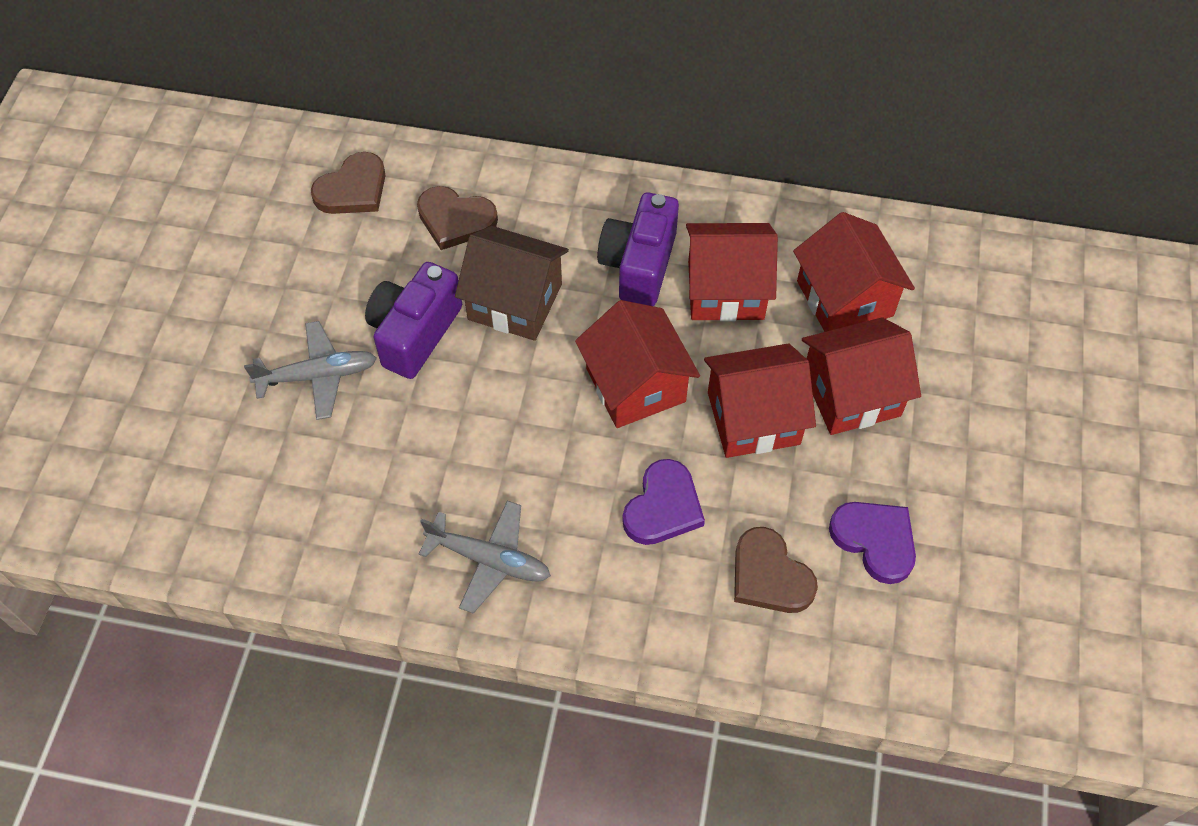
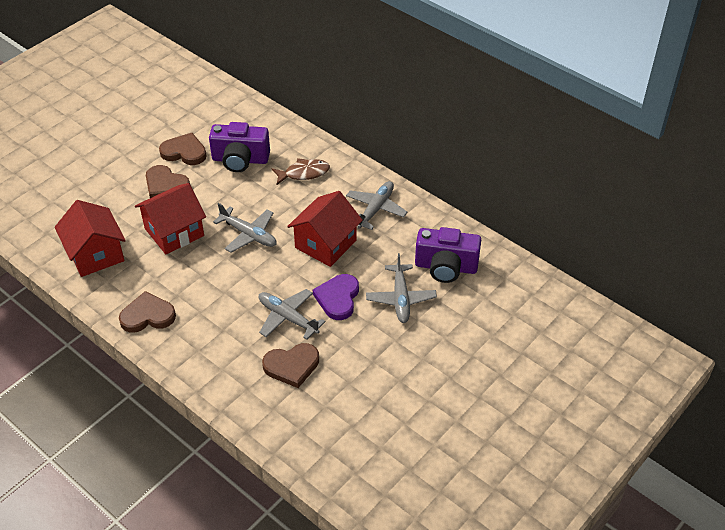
brown fish: 0 -> 1
brown heart: 3 -> 4
brown house: 1 -> 0
grey plane: 2 -> 4
purple heart: 2 -> 1
red house: 5 -> 3

